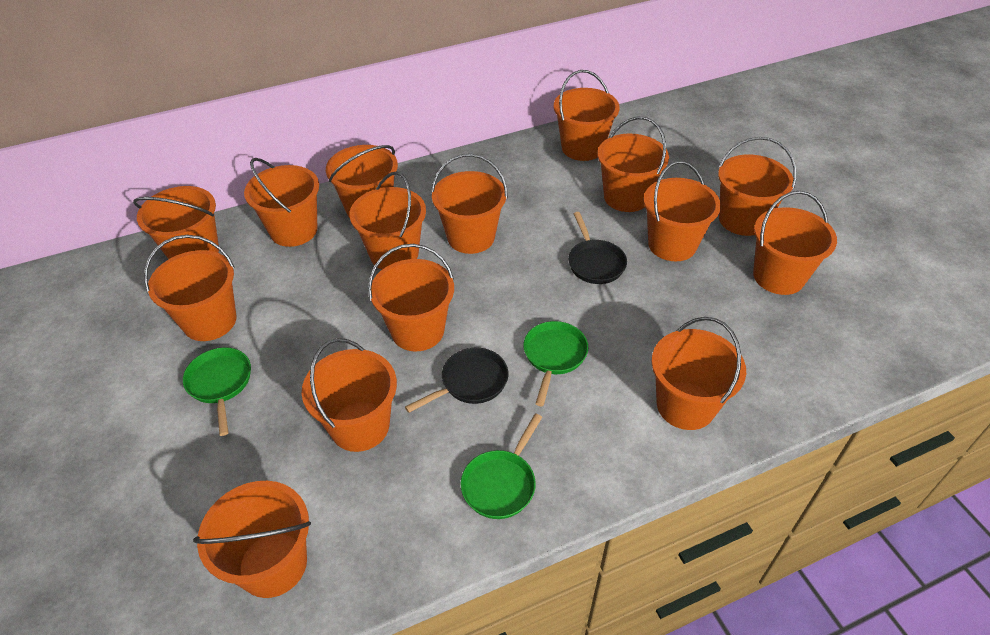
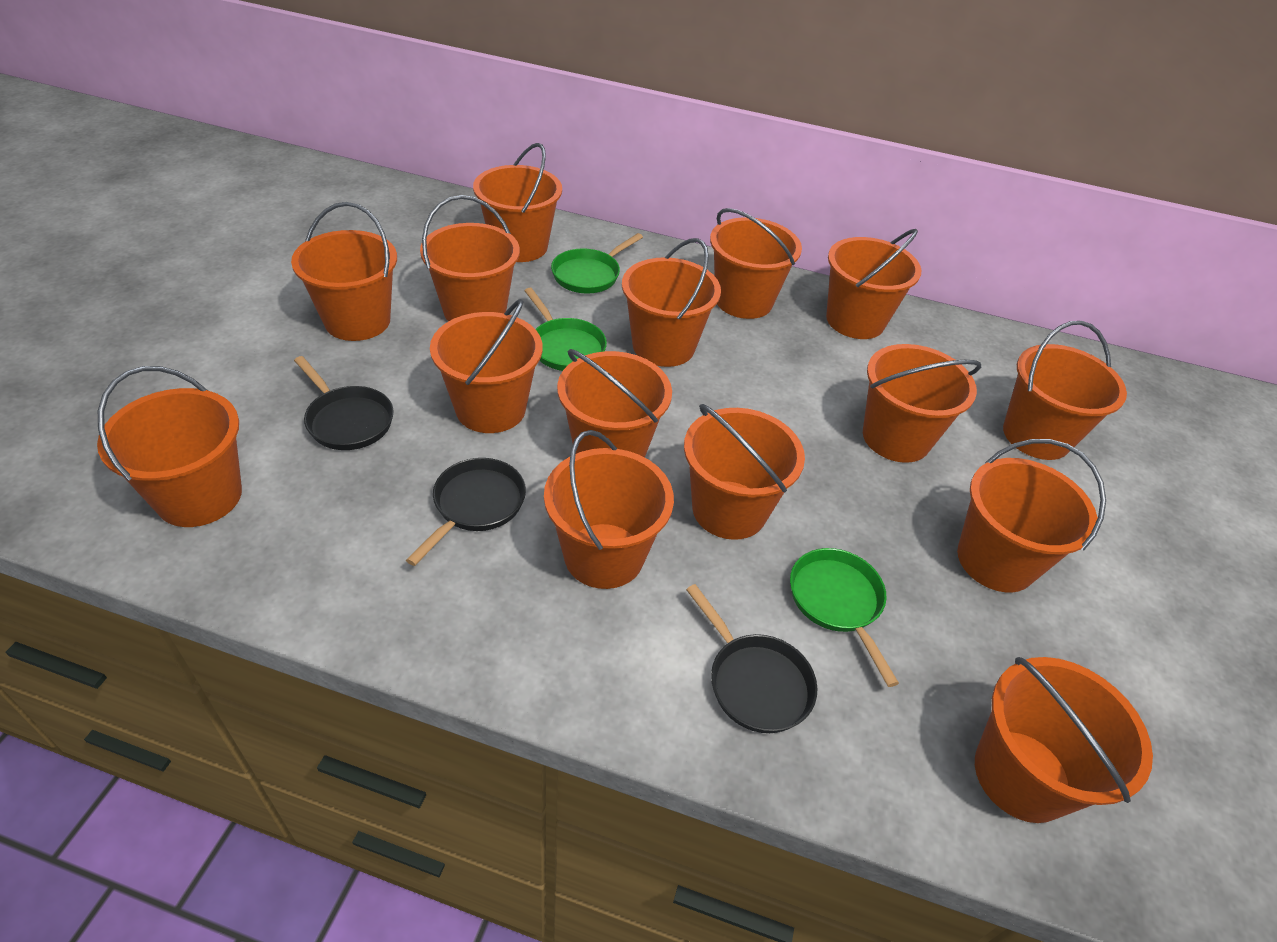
black pan: 2 -> 3

